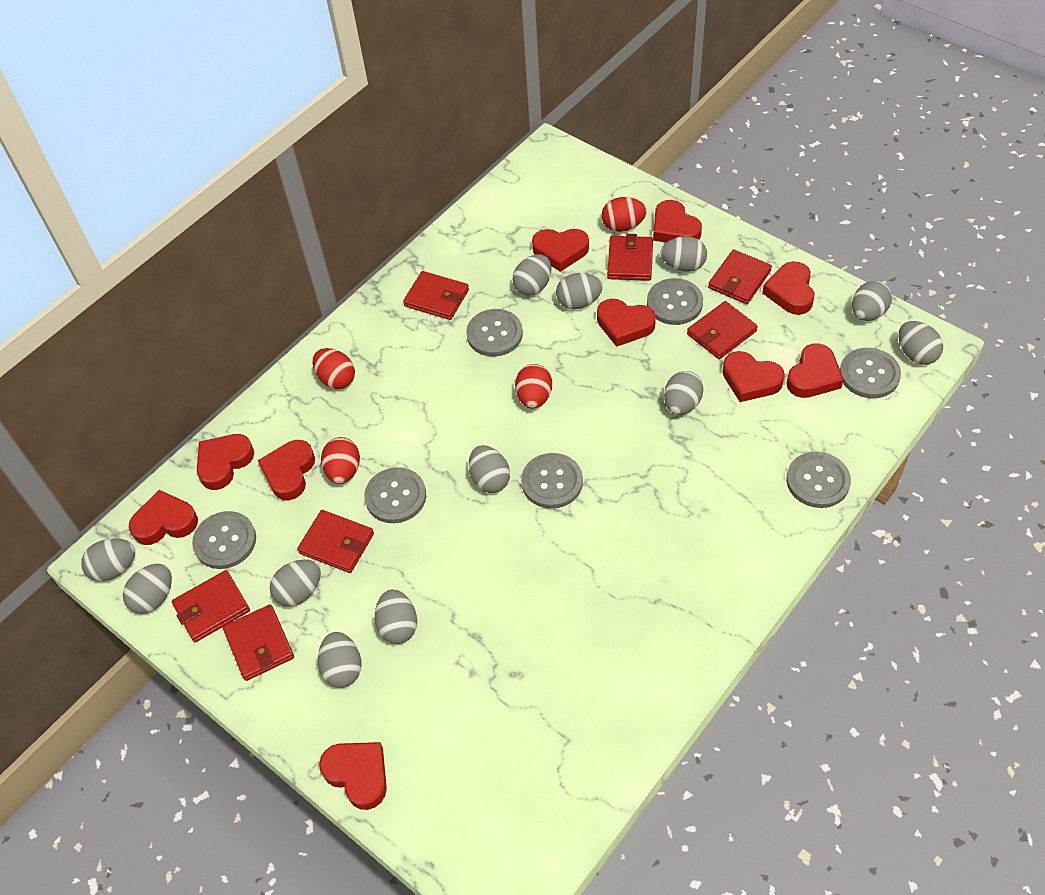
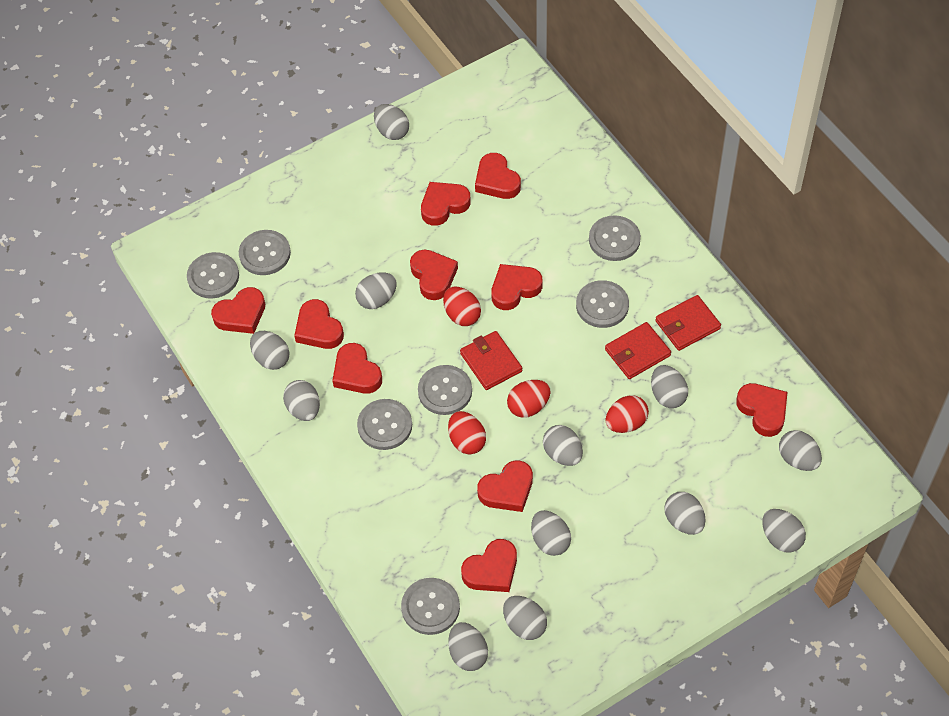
red wallet: 7 -> 3

